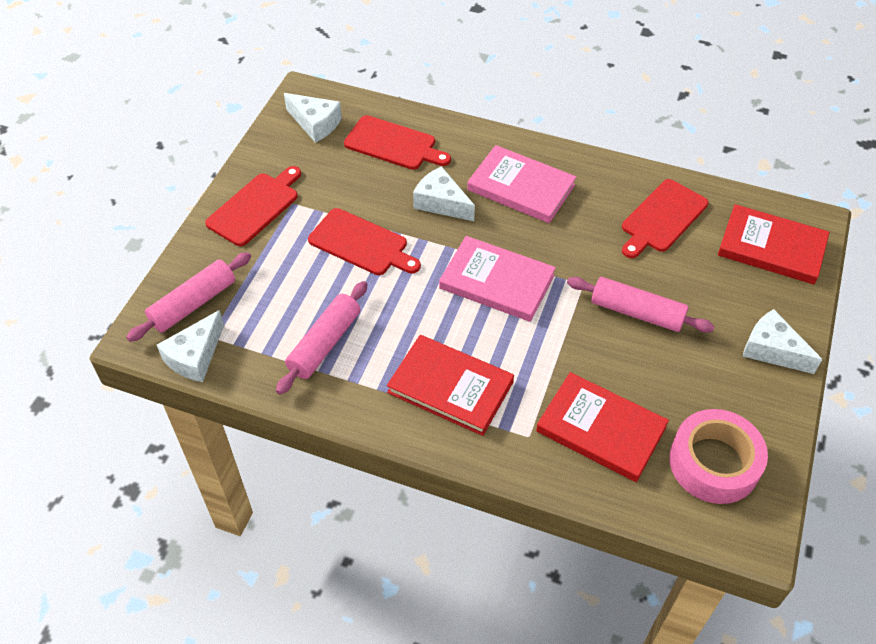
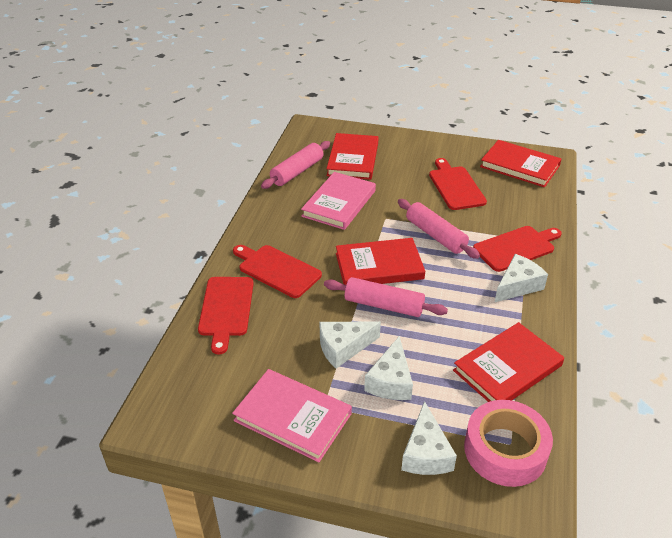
red book: 3 -> 4

